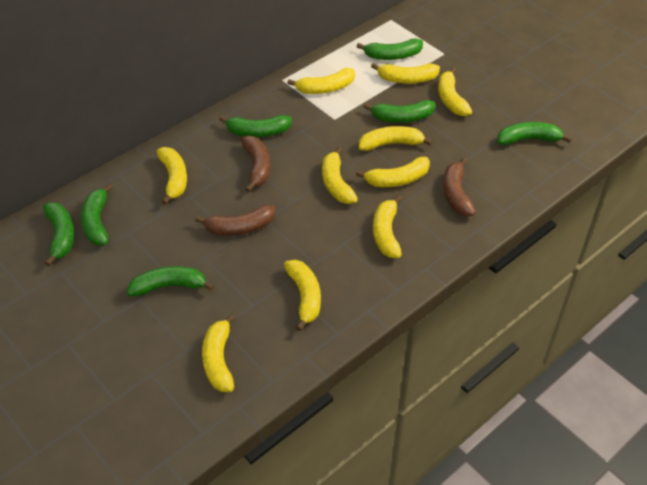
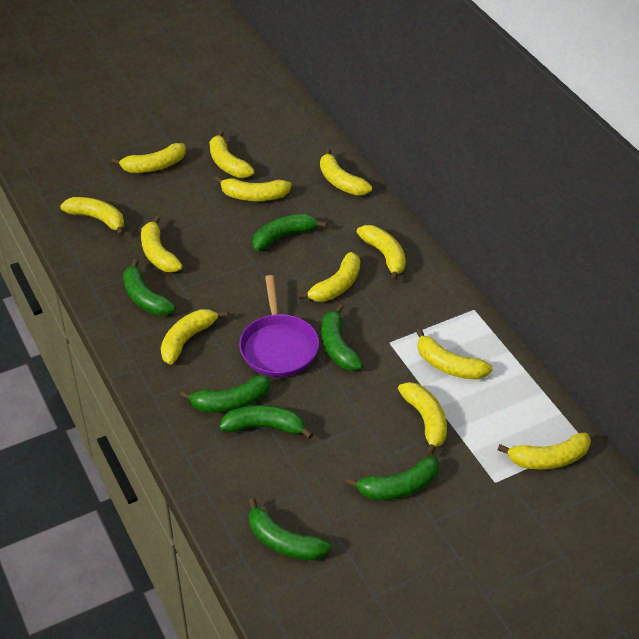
brown banana: 3 -> 0
purple pan: 0 -> 1
yellow banana: 10 -> 12

